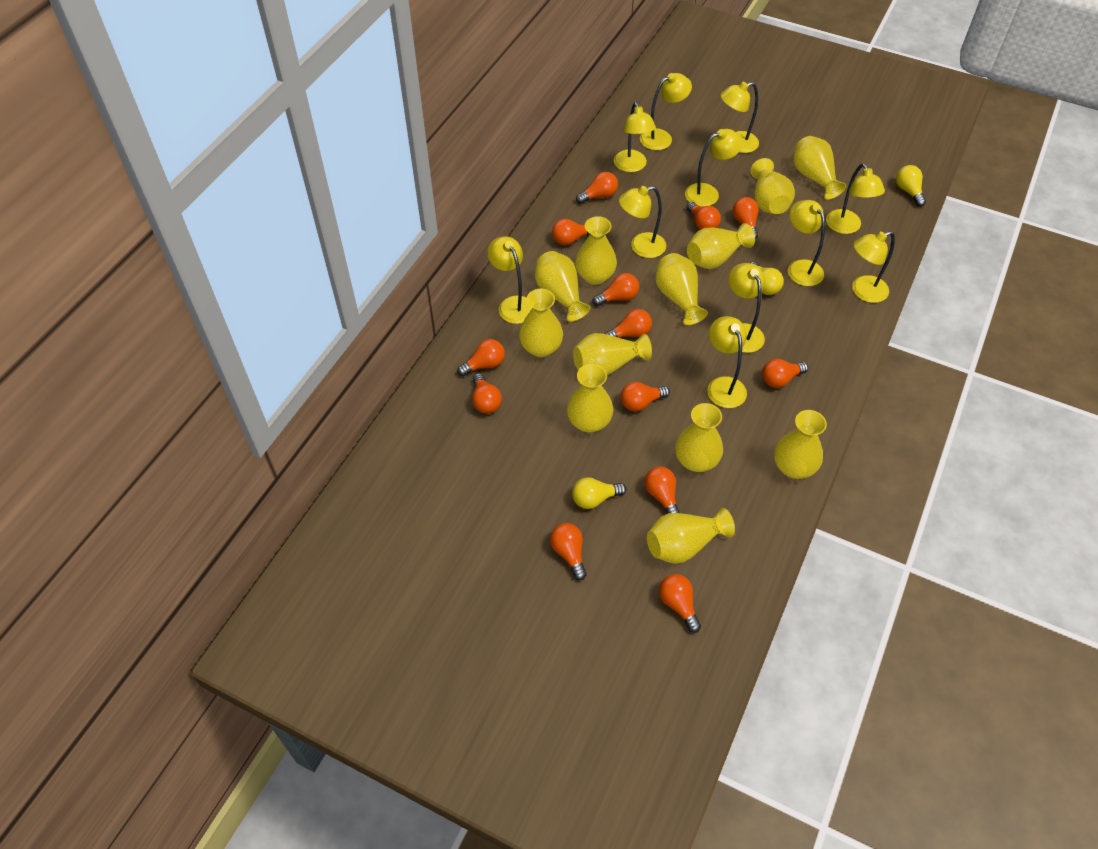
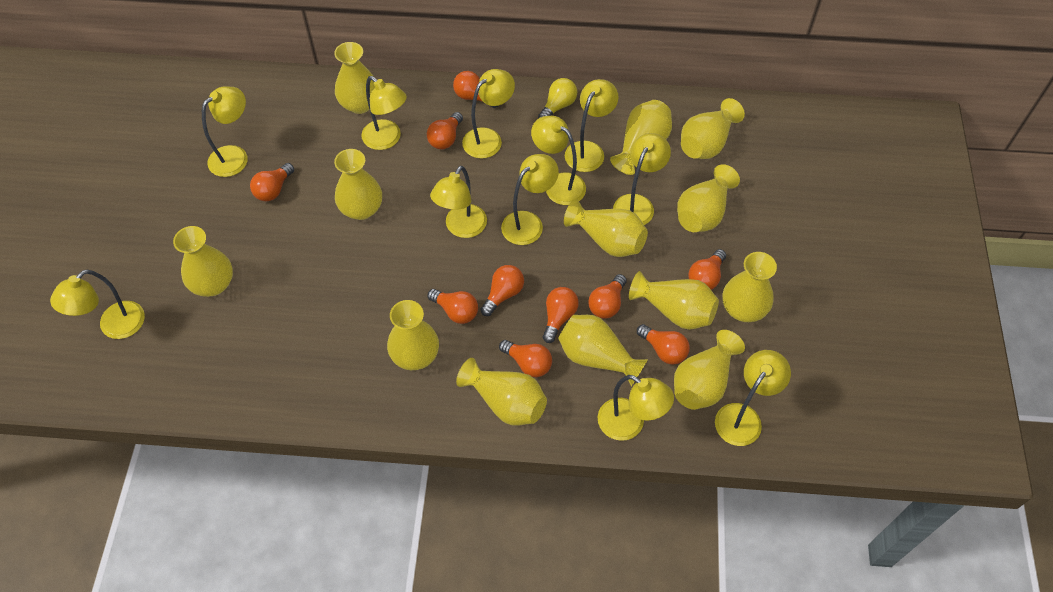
orange light bulb: 13 -> 10
yellow light bulb: 3 -> 1
yellow vase: 12 -> 13

